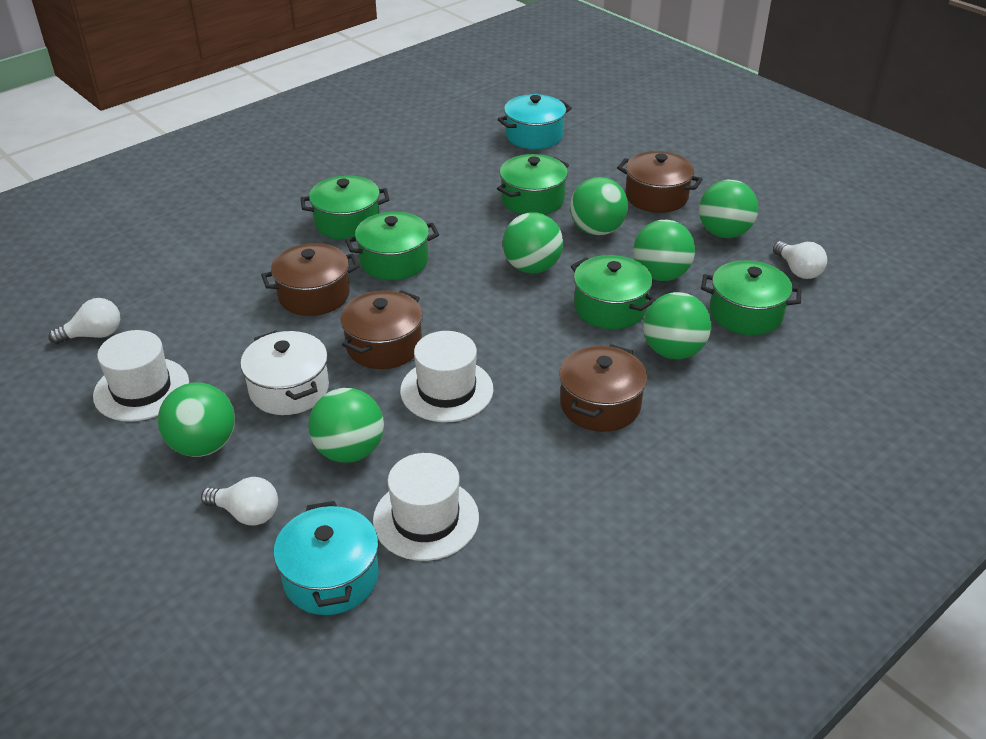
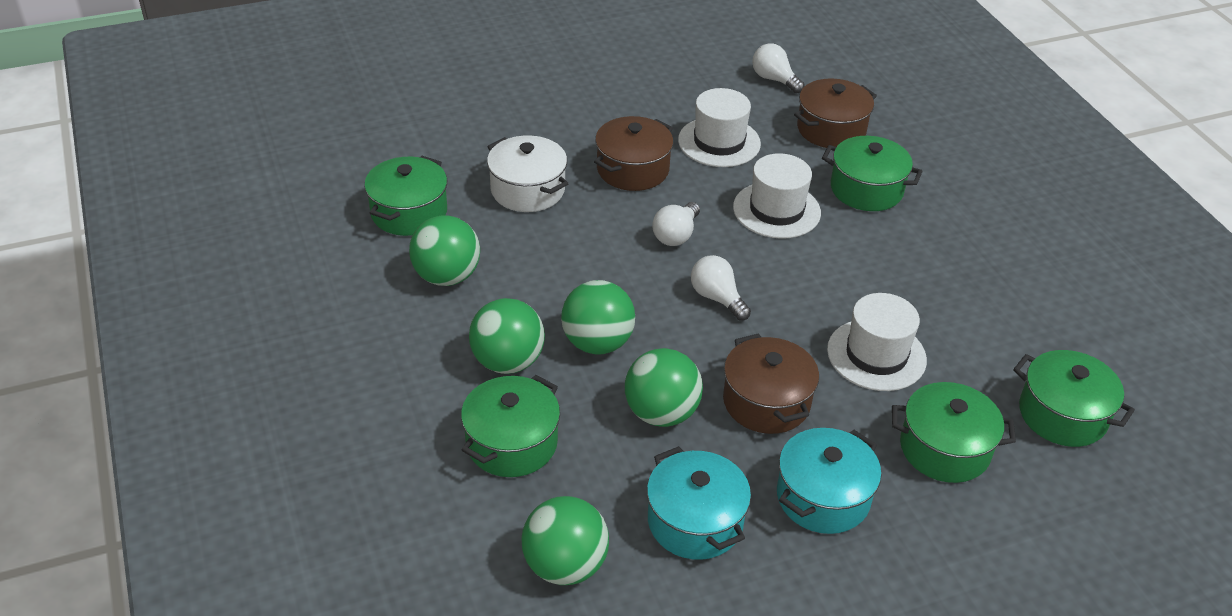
brown pot: 4 -> 3
green ball: 7 -> 5

